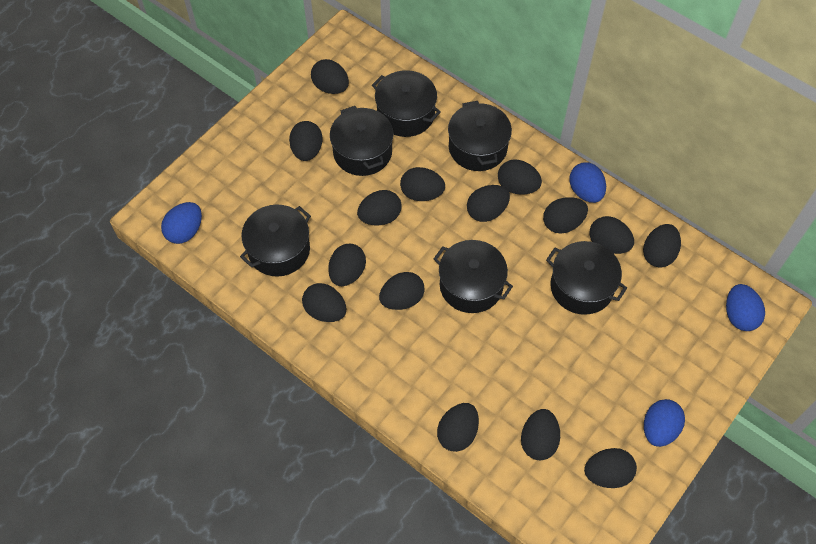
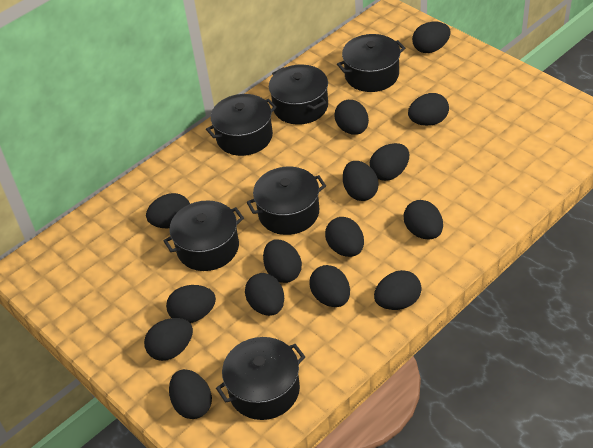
blue egg: 4 -> 0

